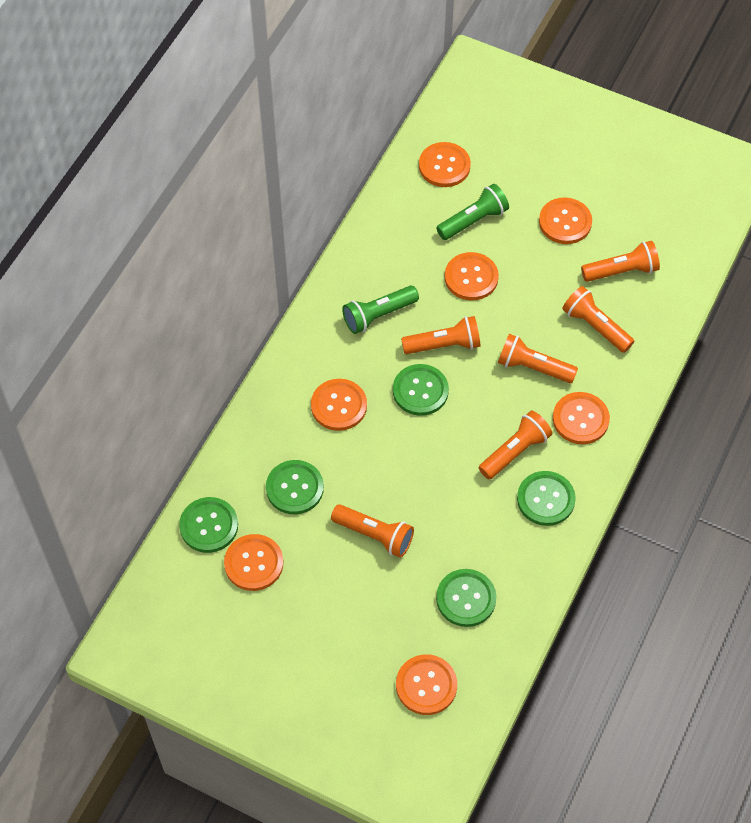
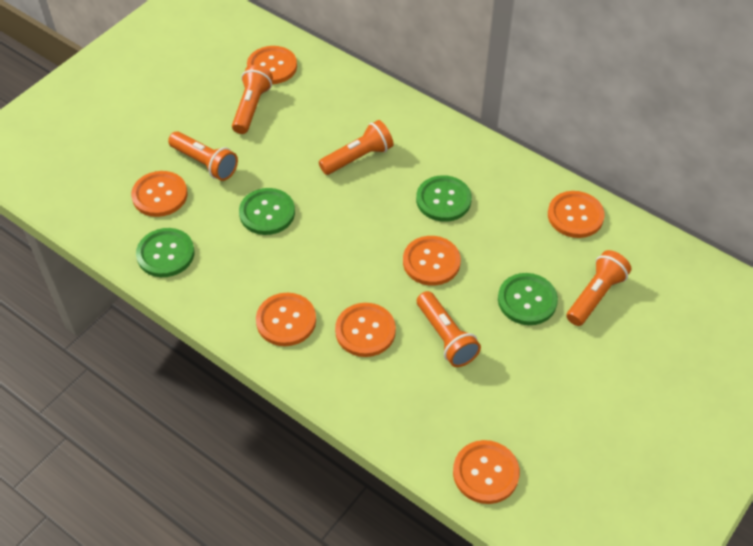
green button: 5 -> 4
green flashlight: 2 -> 0
orange flashlight: 6 -> 5

